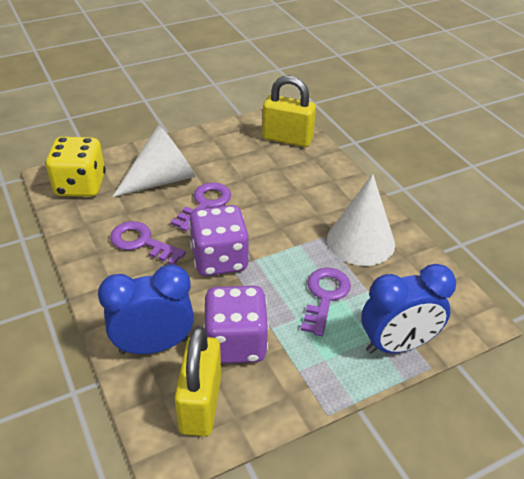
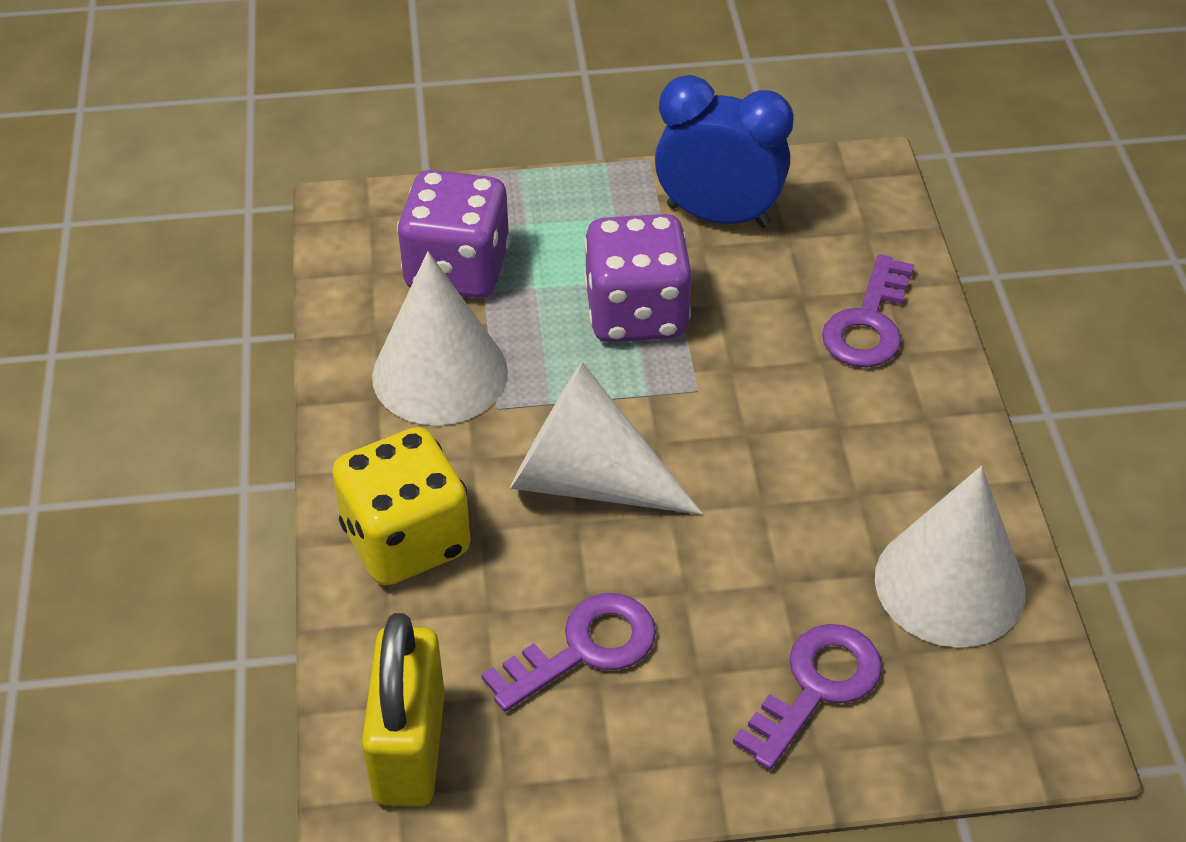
blue clock: 2 -> 1
white cone: 2 -> 3
yellow padlock: 2 -> 1

